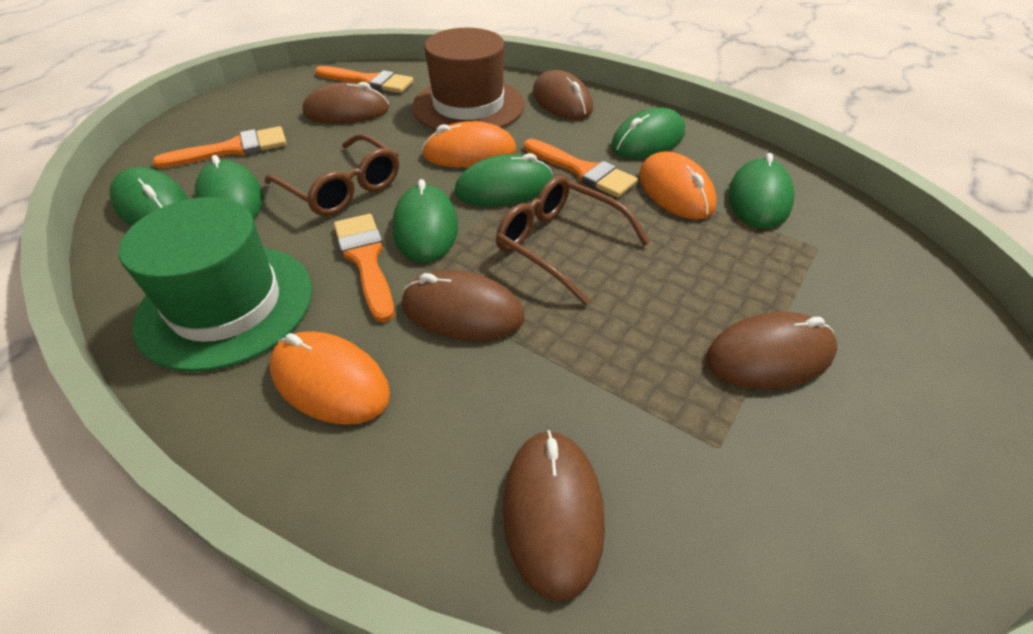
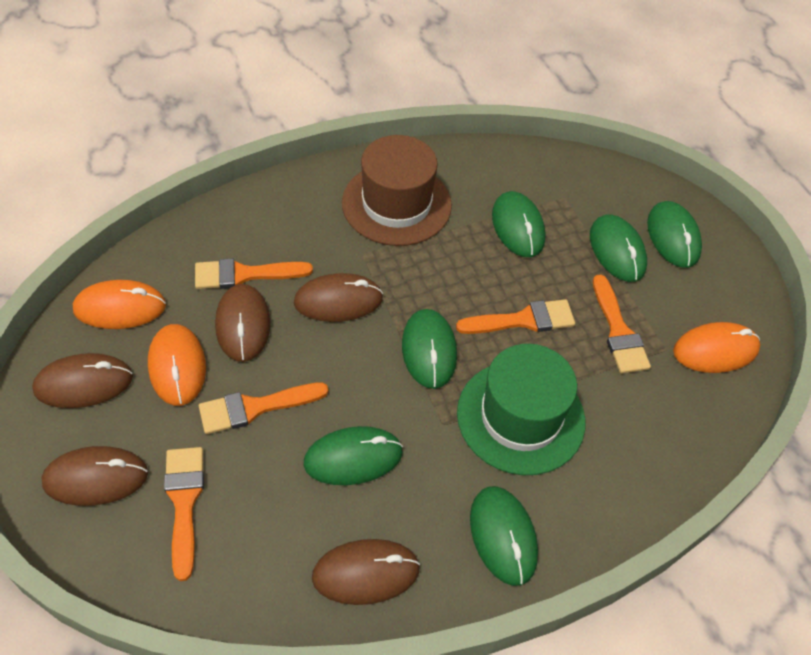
brown glasses: 2 -> 0
orange brush: 4 -> 5

